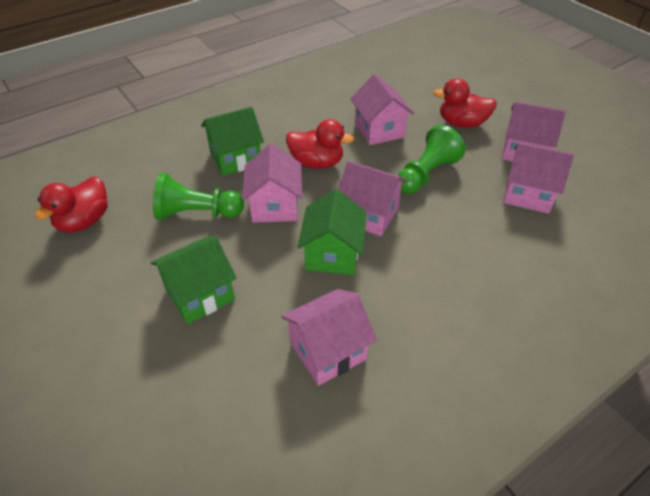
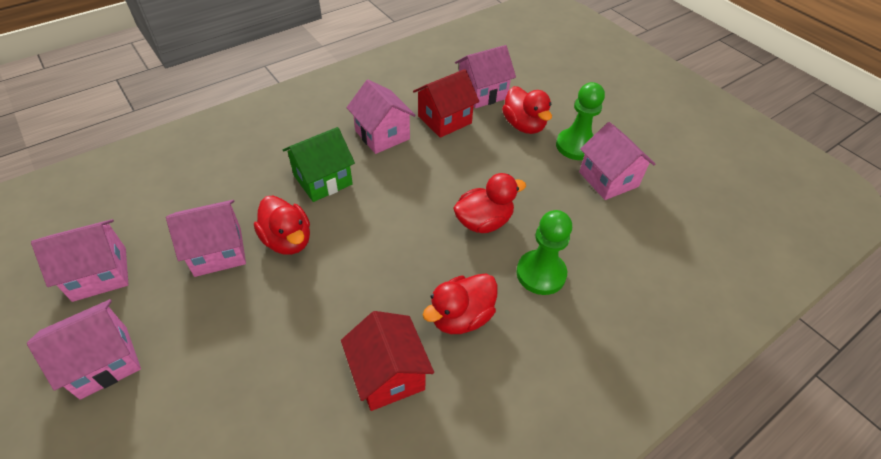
green house: 3 -> 1
red duck: 3 -> 4
red house: 0 -> 2

